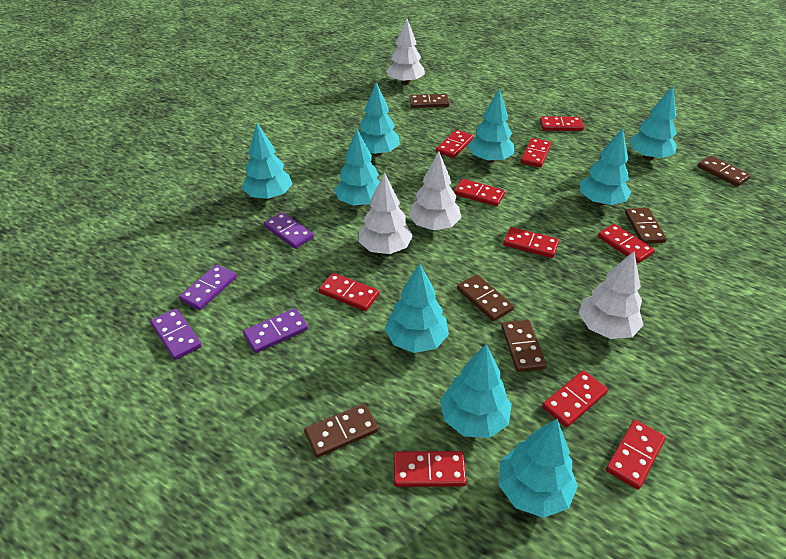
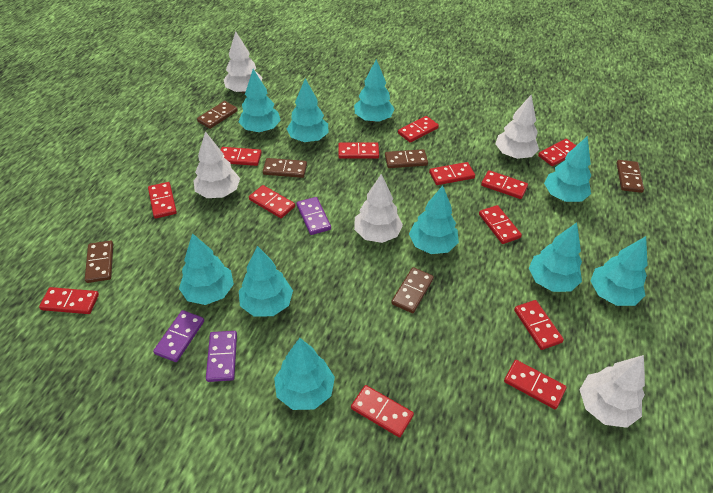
purple domino: 4 -> 3
red domino: 10 -> 13
turquoise tree: 9 -> 10
white tree: 4 -> 5

